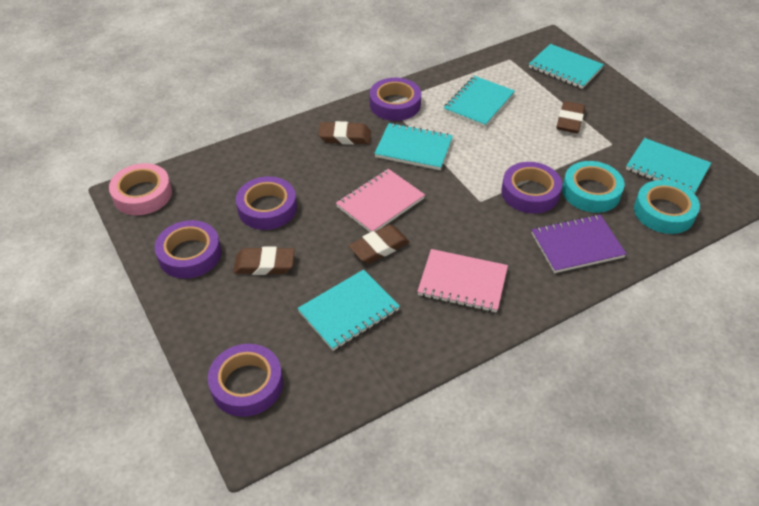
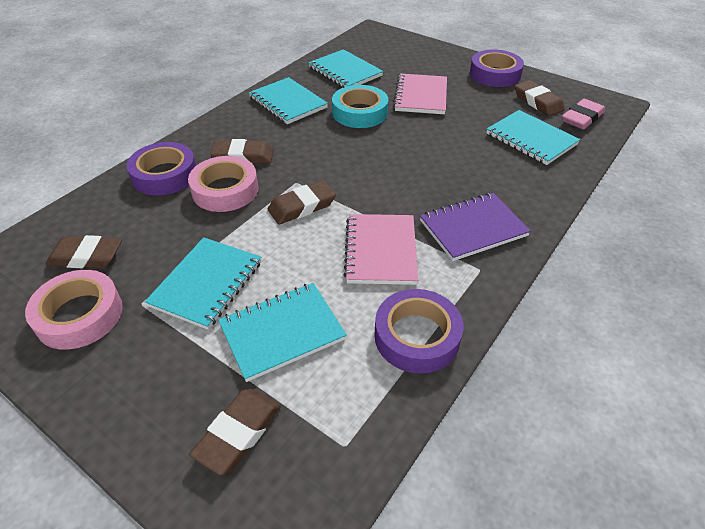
brown eraser: 4 -> 5
pink eraser: 0 -> 1
pink tape: 1 -> 2
purple tape: 5 -> 3
turquoise tape: 2 -> 1

